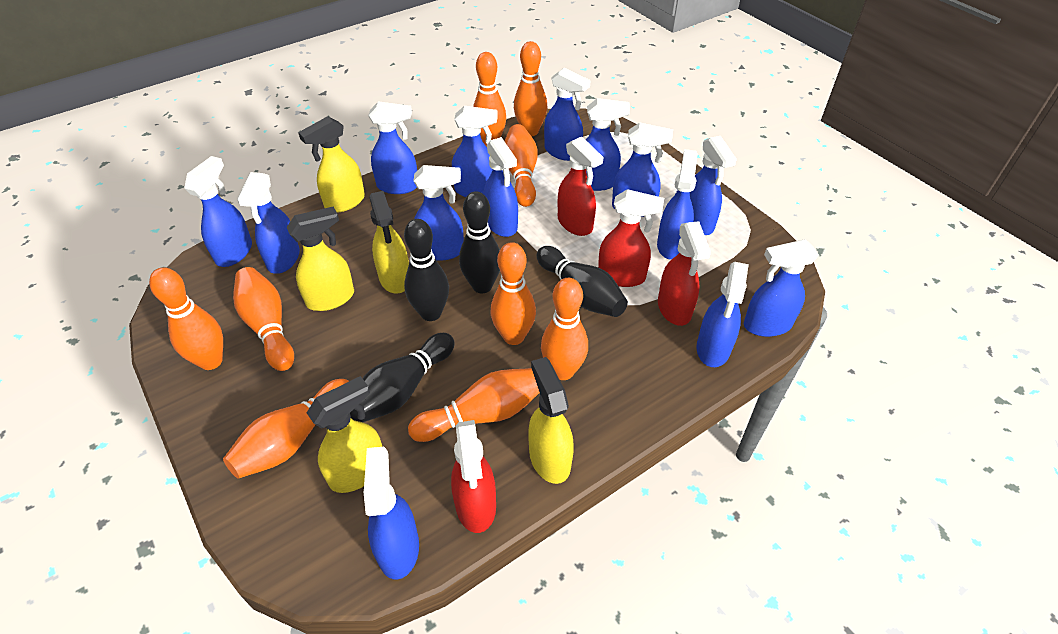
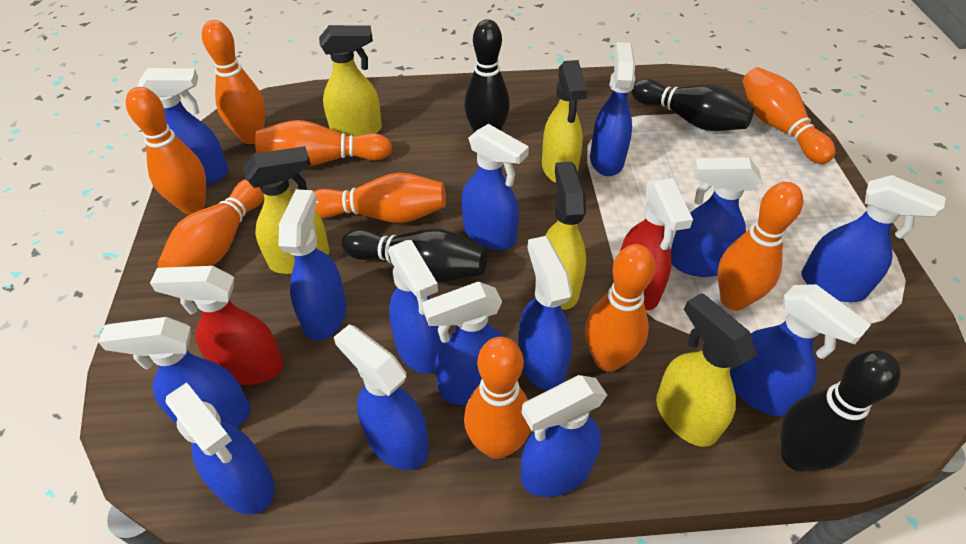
red spray bottle: 4 -> 2

